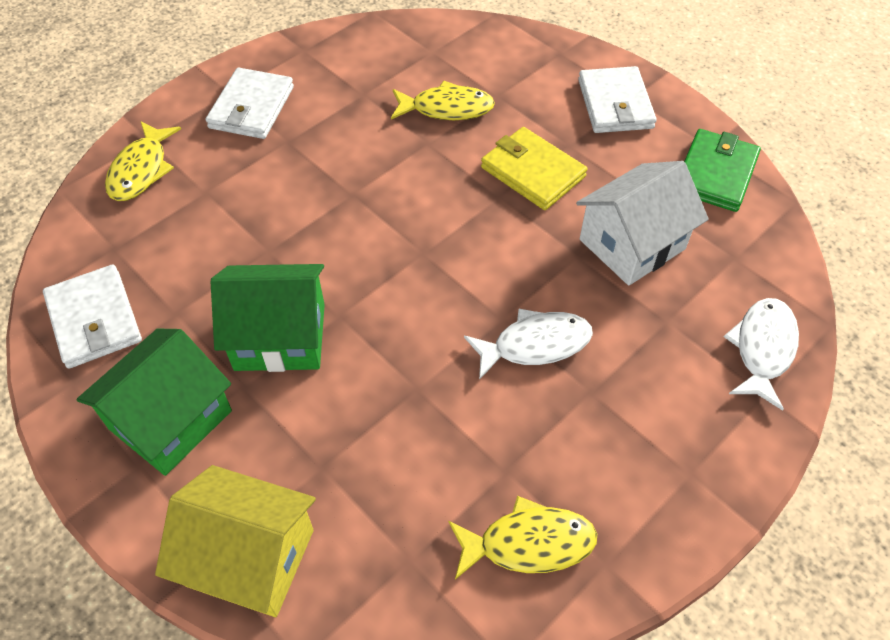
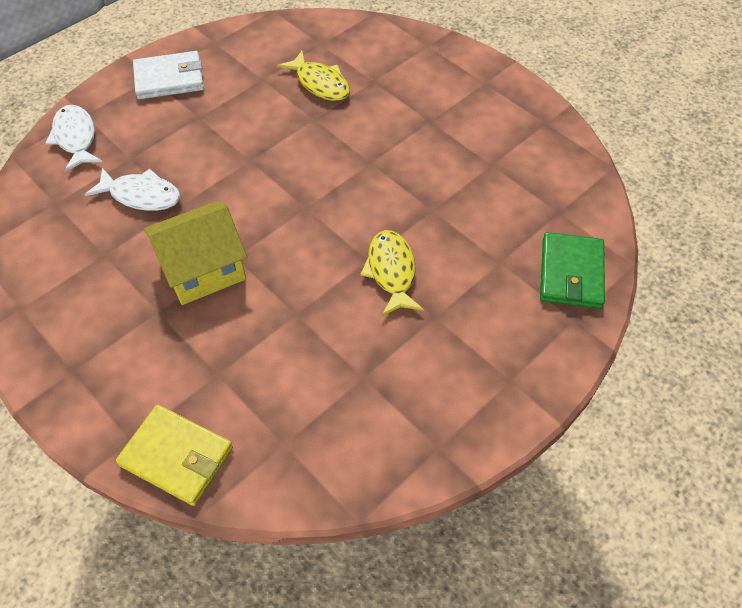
green house: 2 -> 0
white house: 1 -> 0
white wallet: 3 -> 1
yellow fish: 3 -> 2

